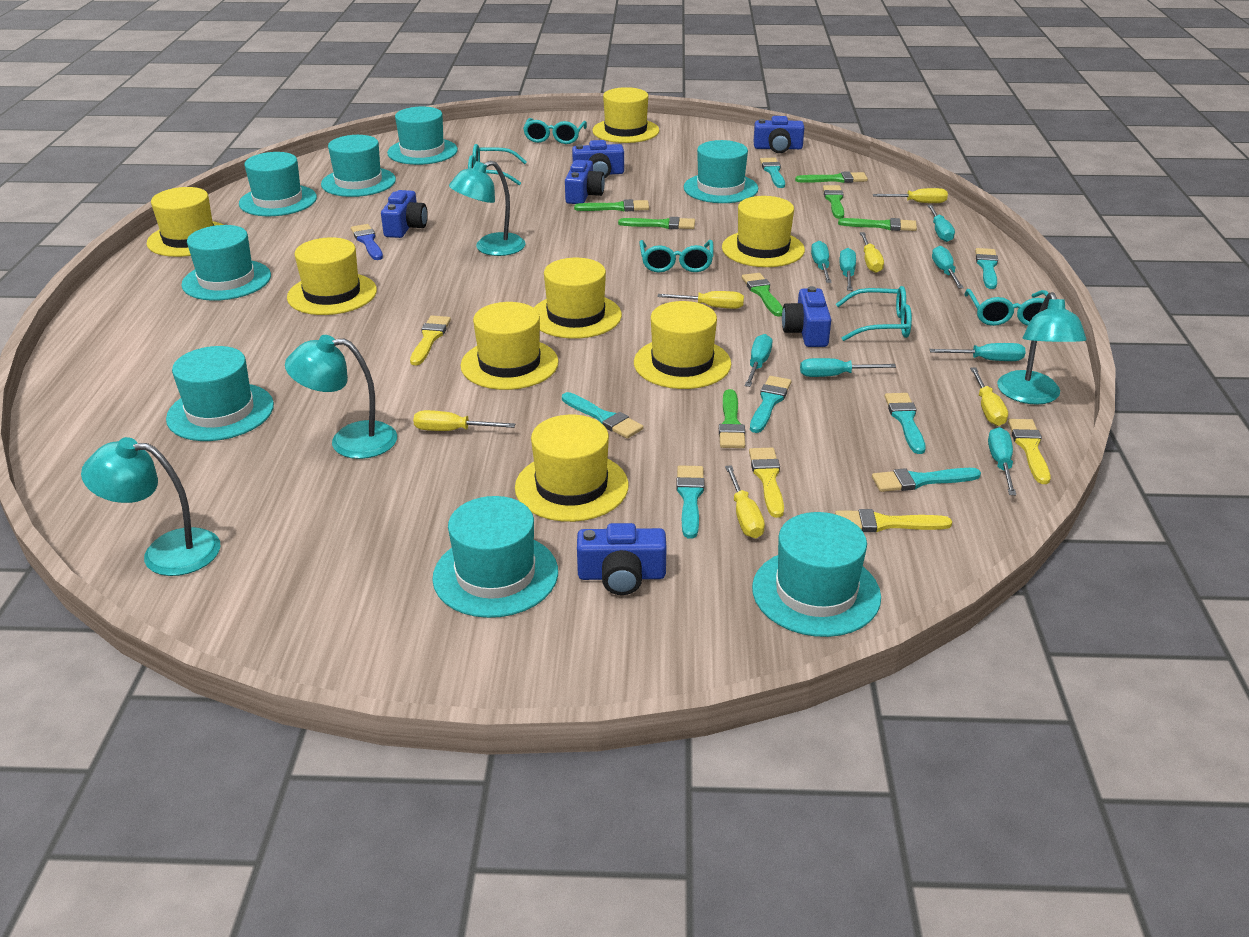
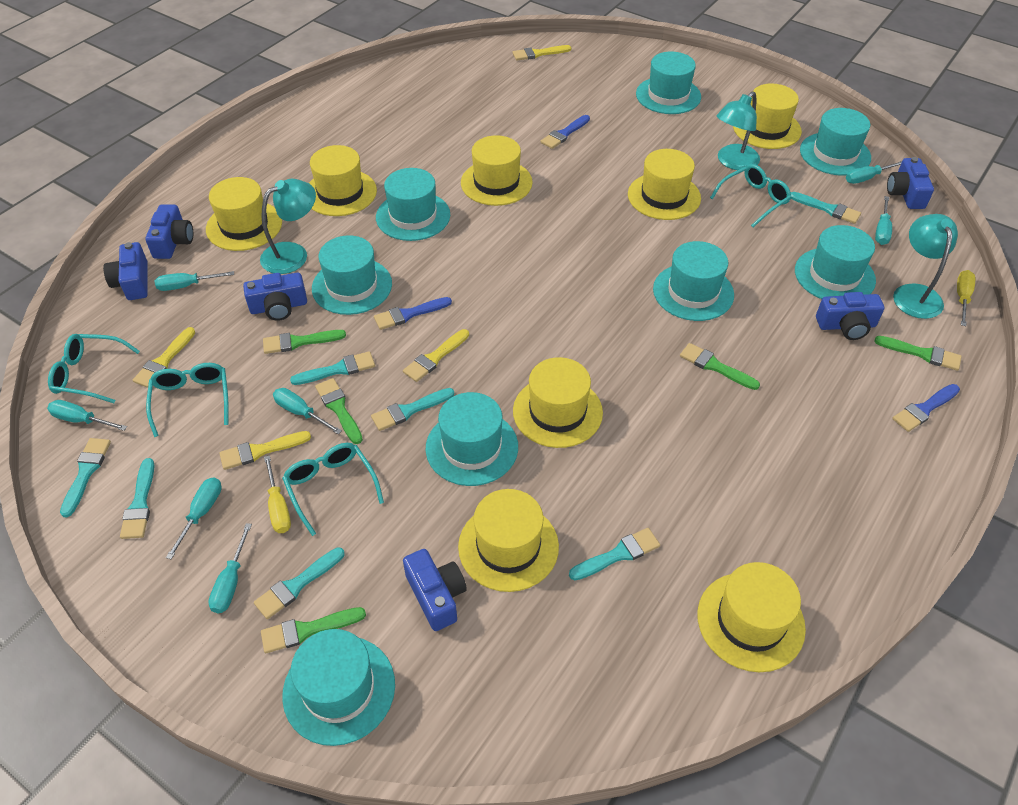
blue brush: 1 -> 3
green brush: 7 -> 5
turquoise glasses: 5 -> 4
turquoise lamp: 4 -> 3
turquoise screwdriver: 8 -> 7
yellow screwdriver: 6 -> 2

